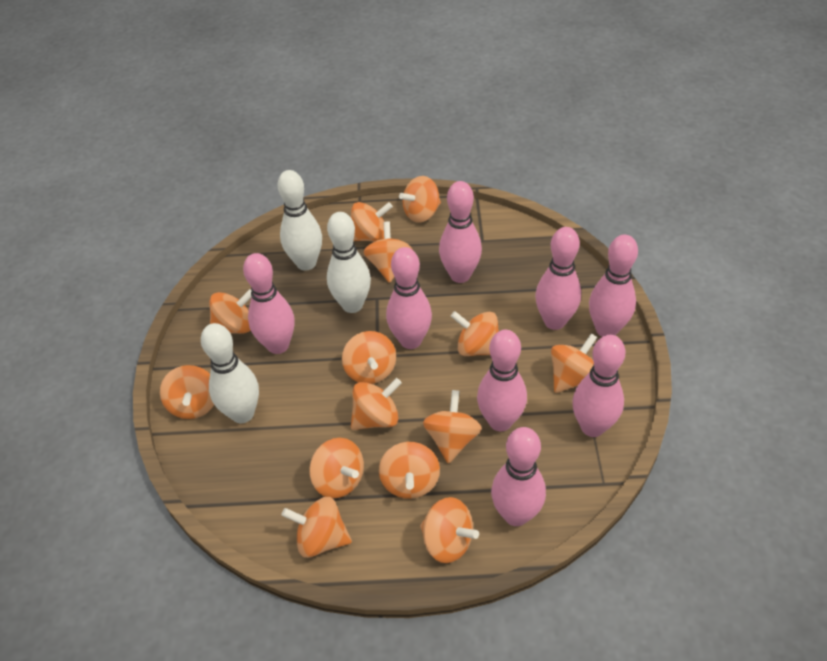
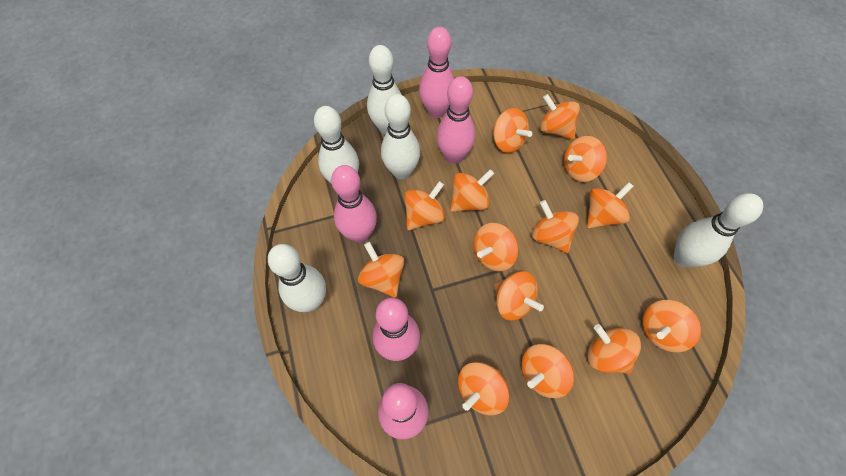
pink bowling pin: 8 -> 5
white bowling pin: 3 -> 5

